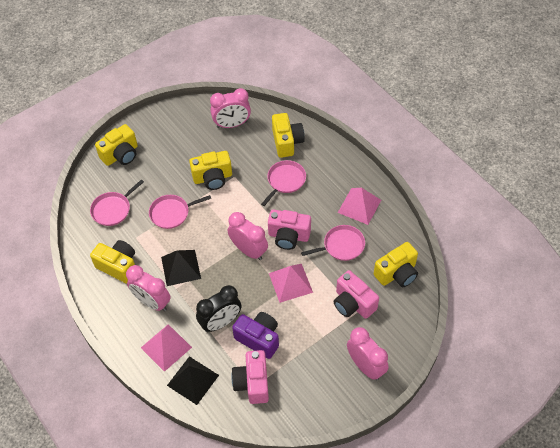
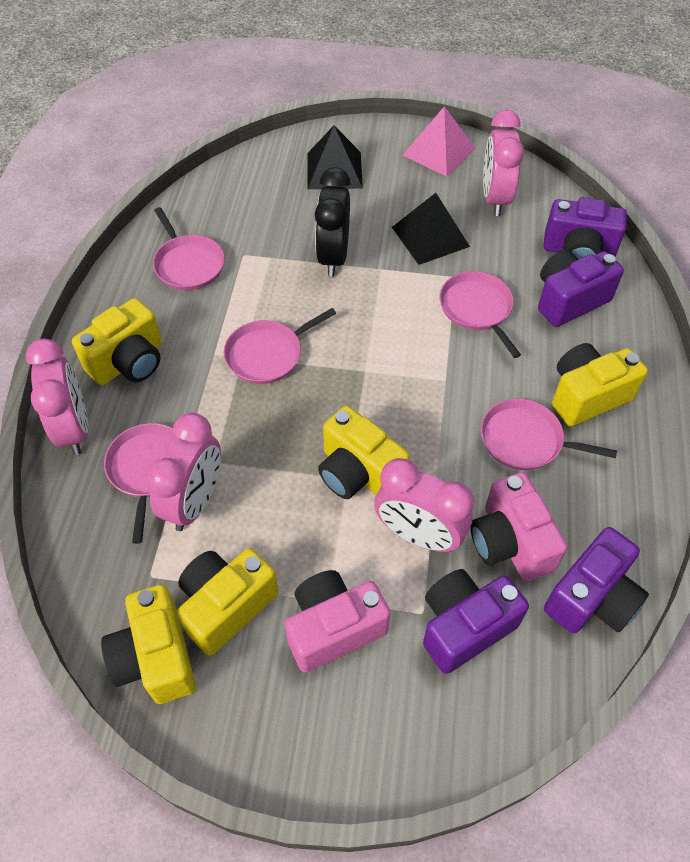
pink camera: 3 -> 2
pink pan: 4 -> 5
pink pyramid: 3 -> 1
purple camera: 1 -> 4

